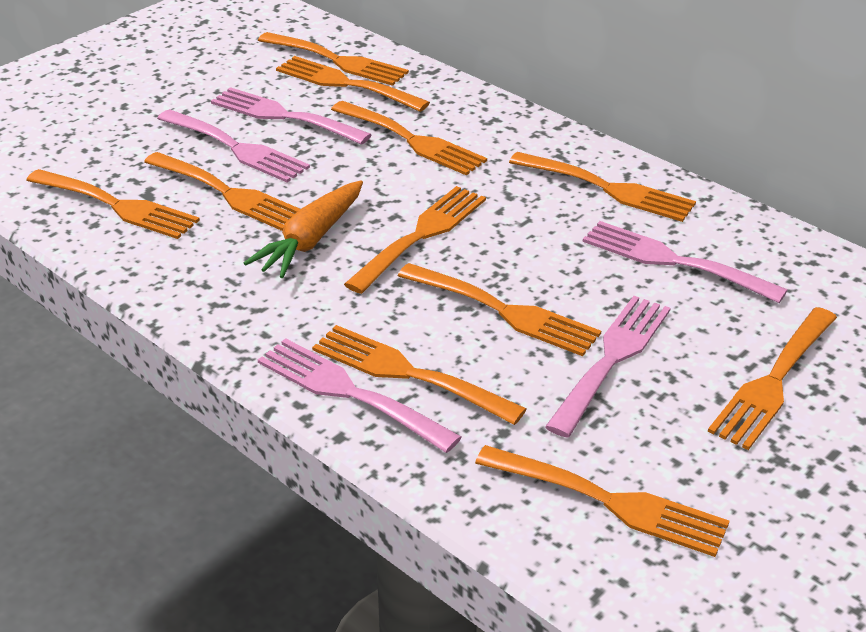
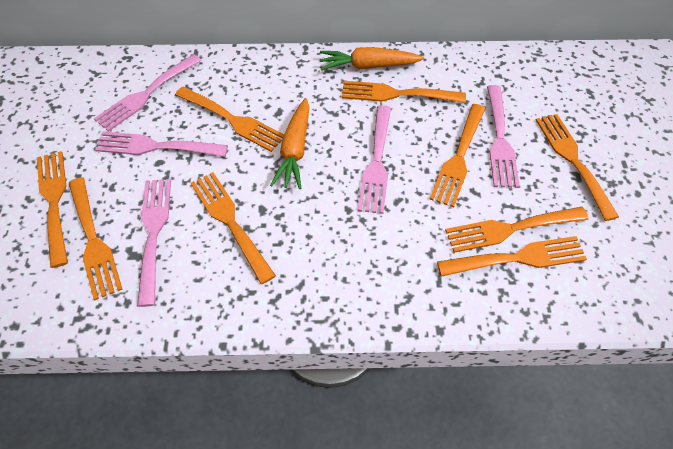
orange carrot: 1 -> 2
orange fork: 11 -> 9

